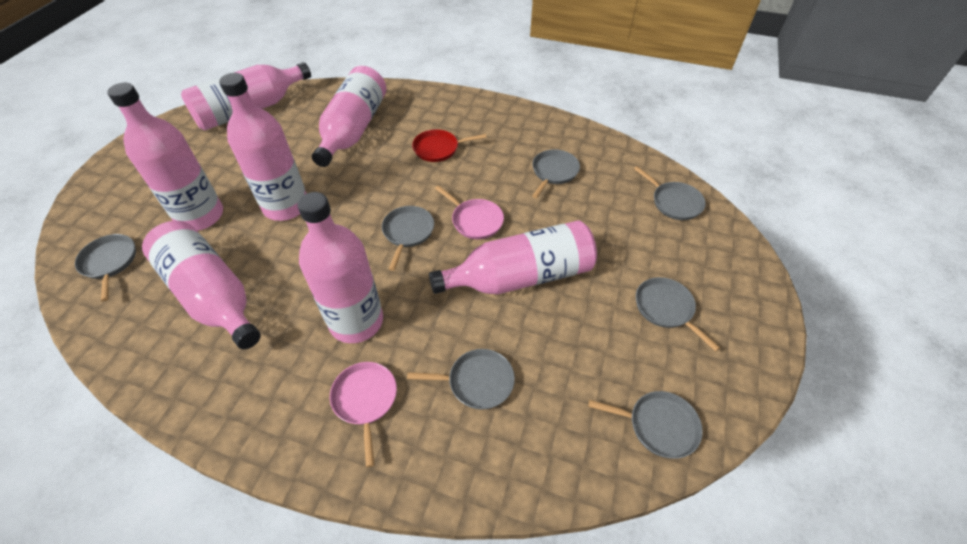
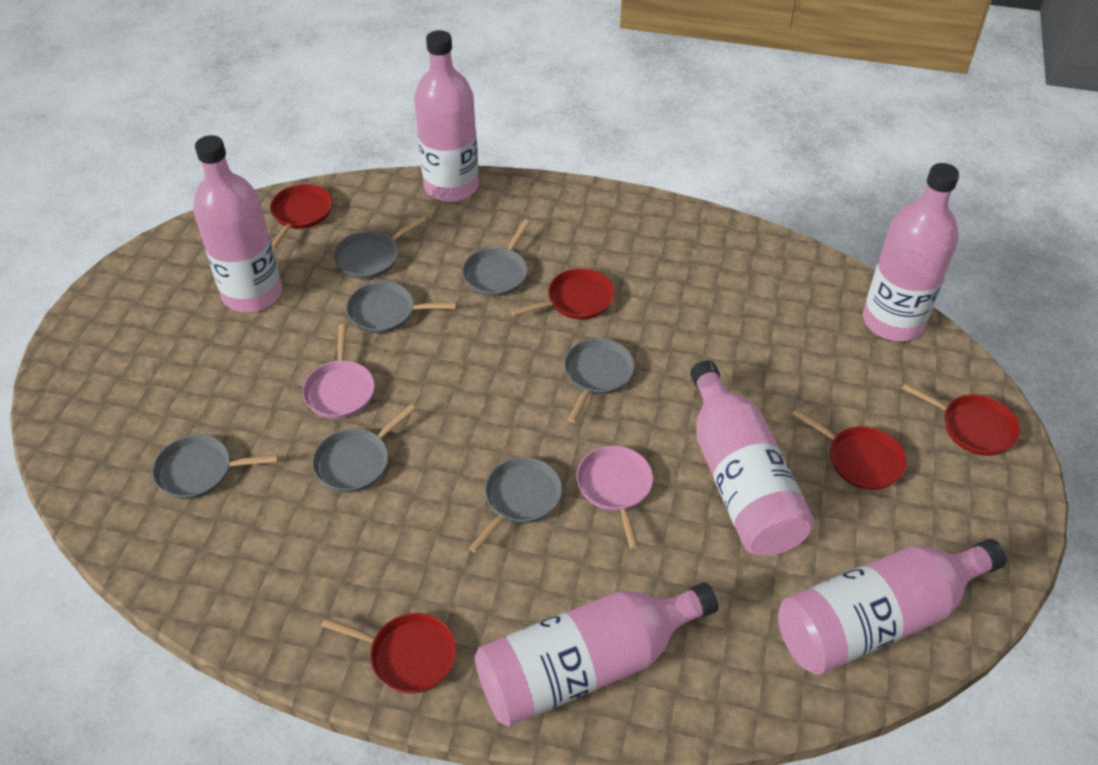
pink bottle: 7 -> 6
red pan: 1 -> 5

